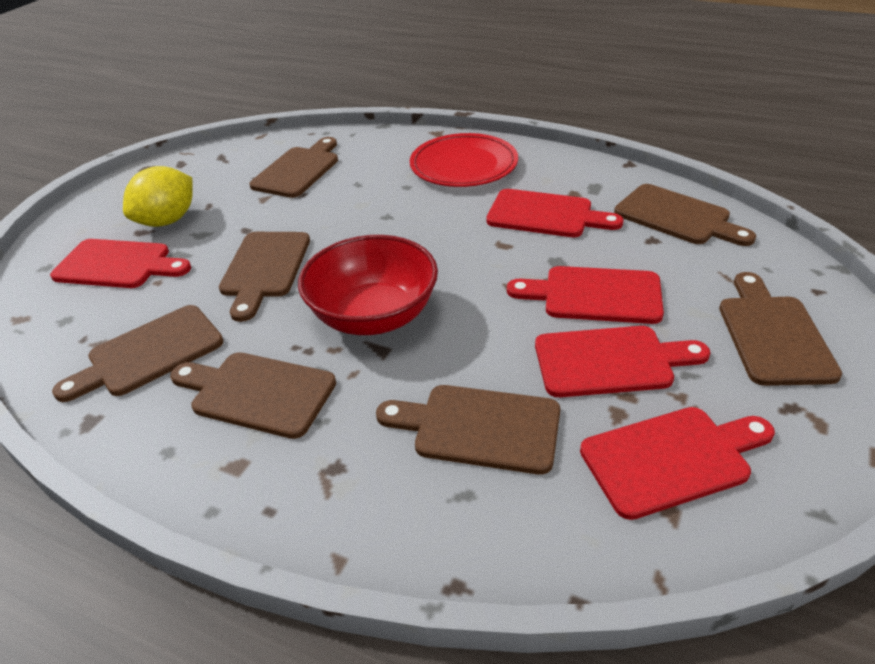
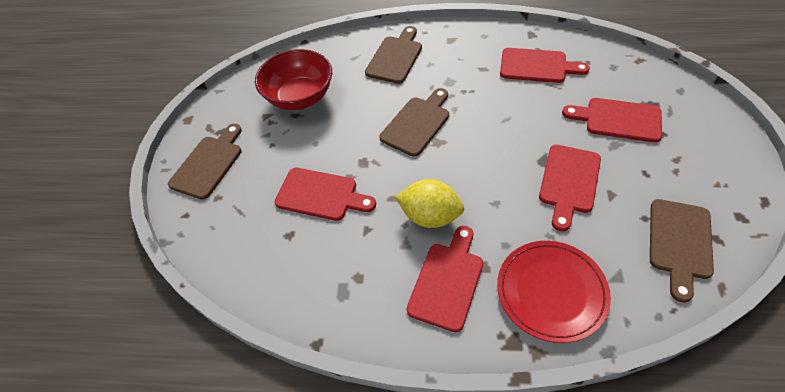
brown cutting board: 7 -> 4

